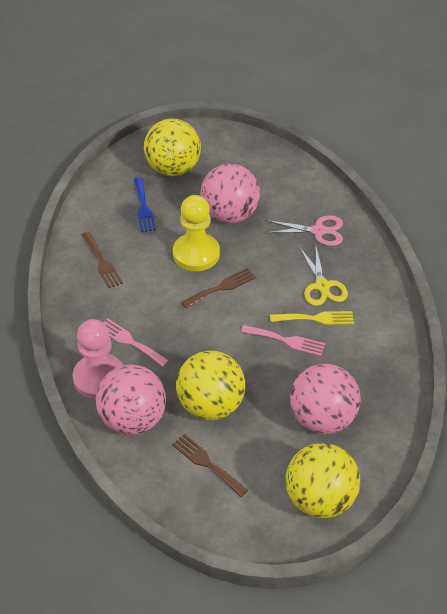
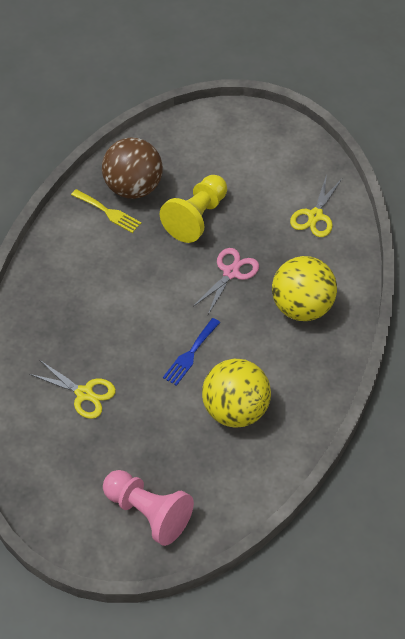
brown ball: 0 -> 1
brown fork: 3 -> 0
pink ball: 3 -> 0
pink fork: 2 -> 0
yellow ball: 3 -> 2
yellow scissors: 1 -> 2

